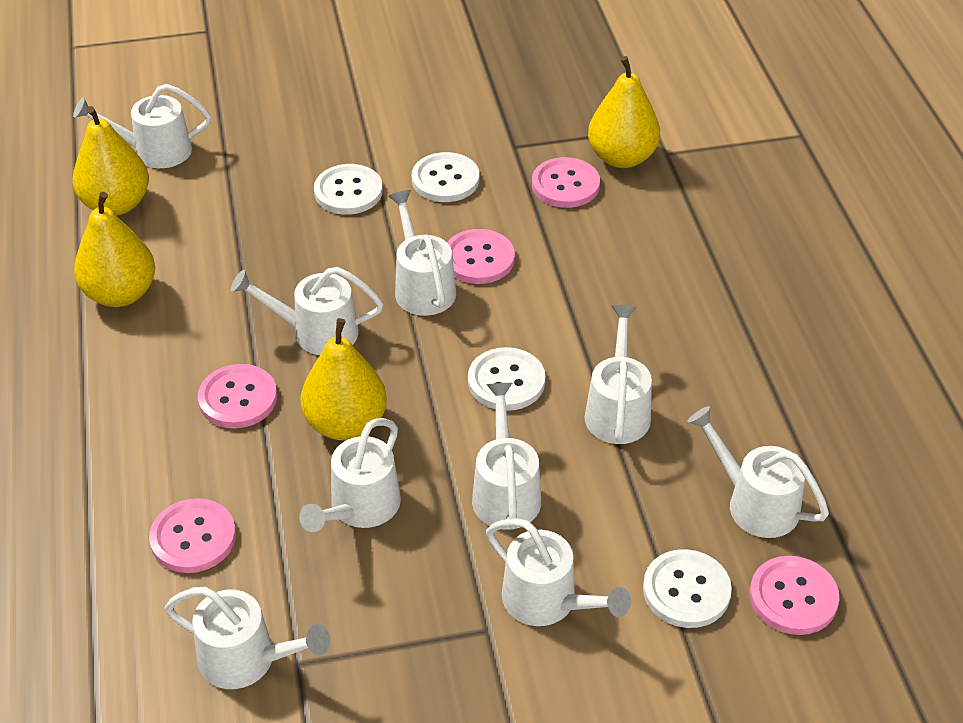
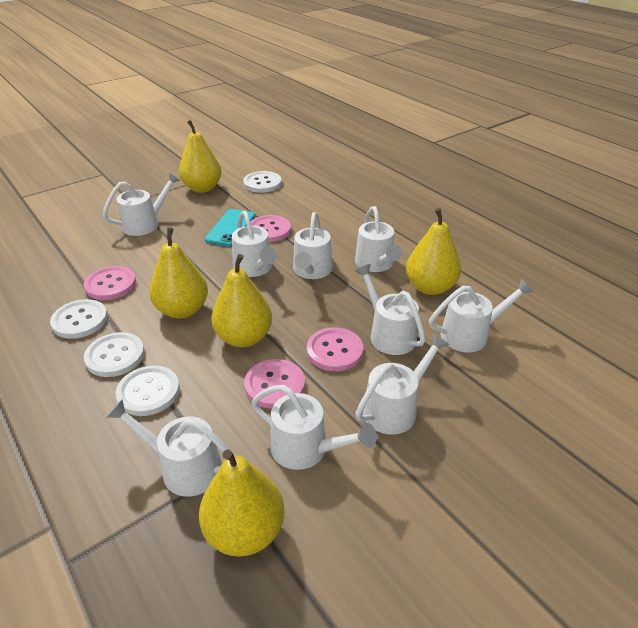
pink button: 5 -> 4
turquoise phone: 0 -> 1
yellow pear: 4 -> 5

